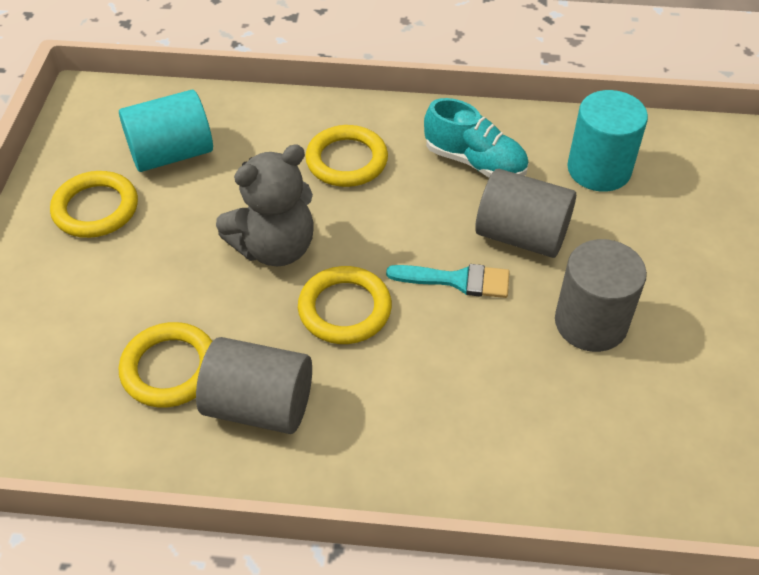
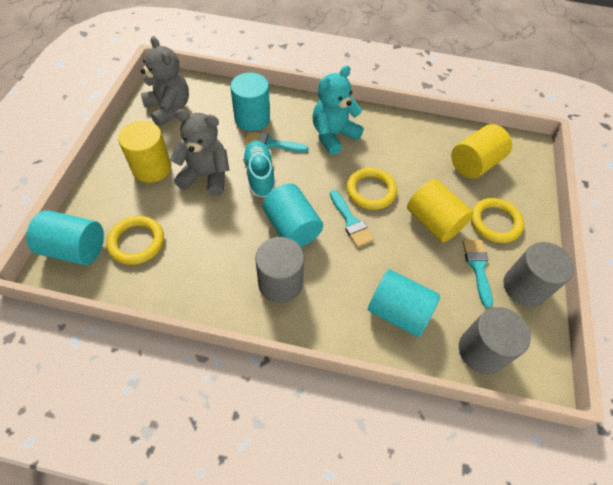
grey teddy bear: 1 -> 2
turquoise brush: 1 -> 3
turquoise cylinder: 2 -> 4
turquoise teddy bear: 0 -> 1
yellow cylinder: 0 -> 3
yellow ring: 4 -> 3

